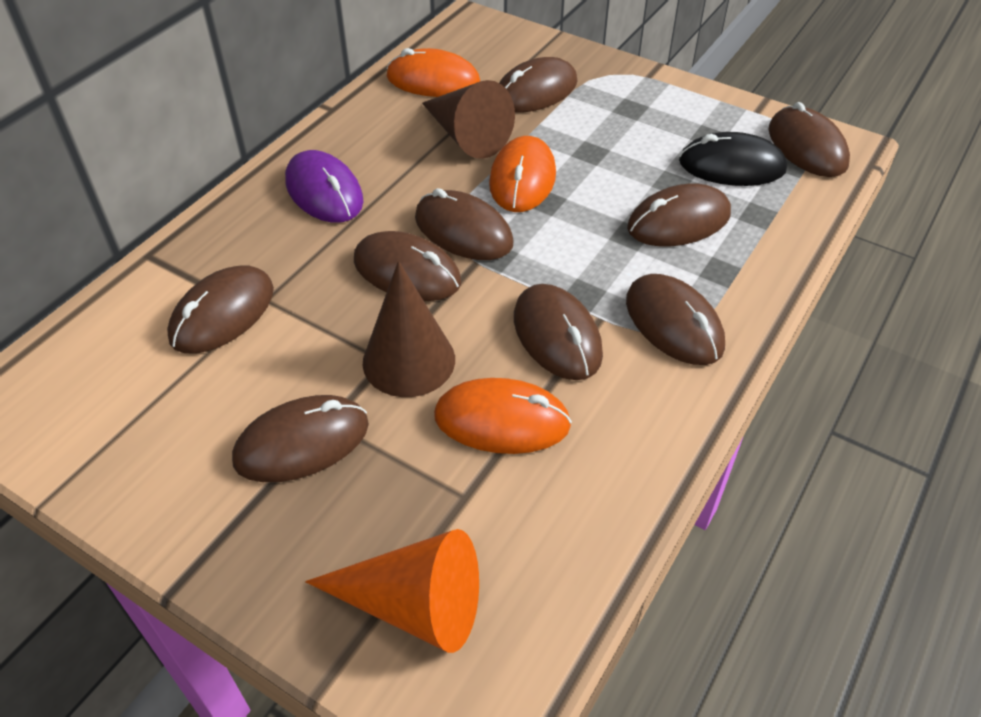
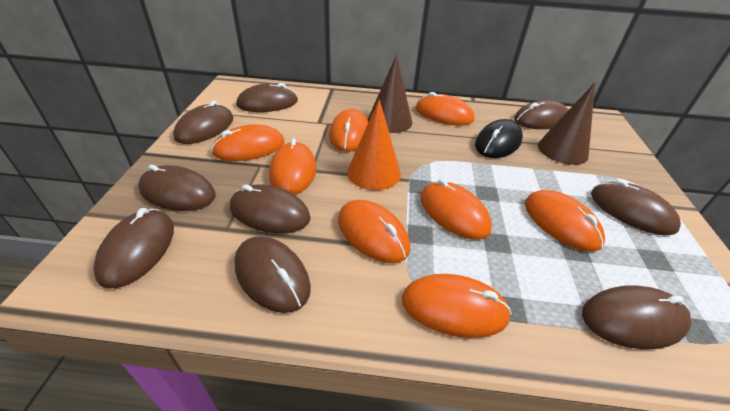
orange mouse: 3 -> 8
purple mouse: 1 -> 0

